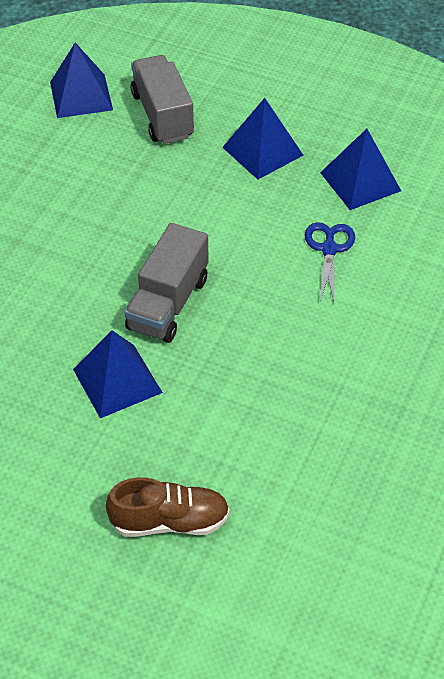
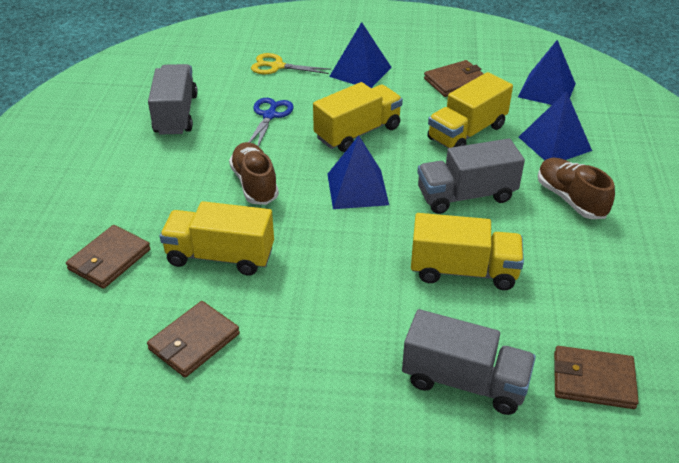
brown shoe: 1 -> 2
brown wallet: 0 -> 4
grey truck: 2 -> 3
yellow scissors: 0 -> 1
yellow truck: 0 -> 4

